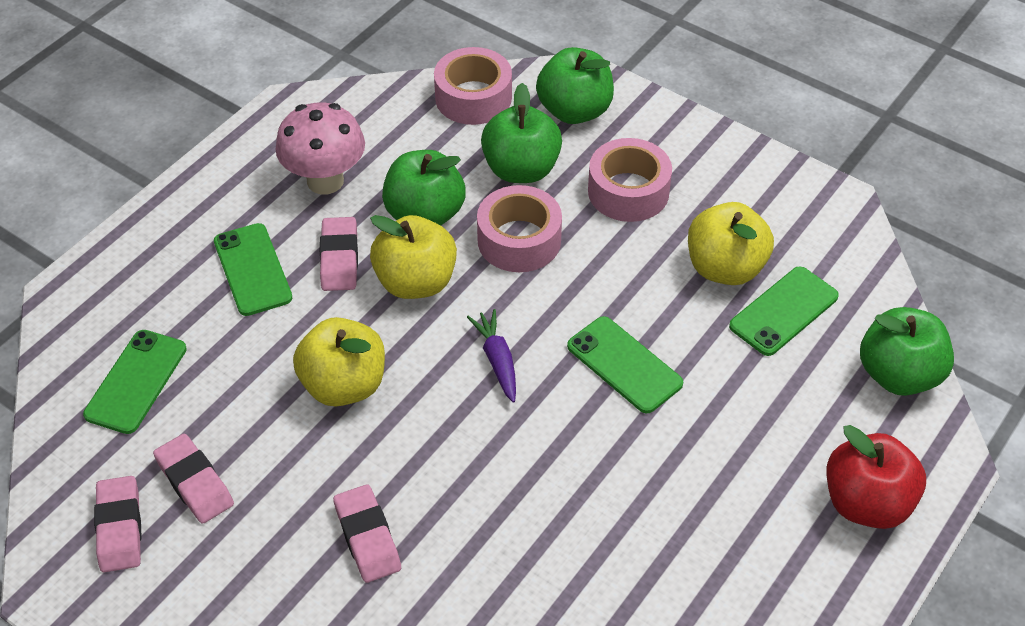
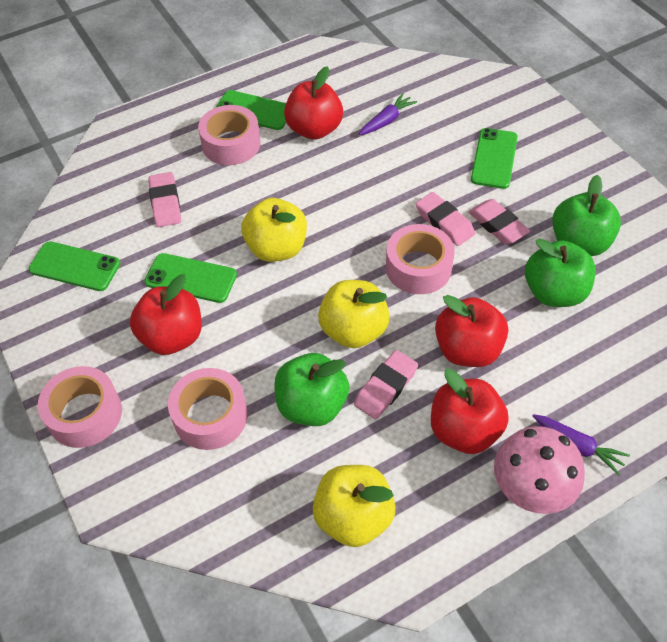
green apple: 4 -> 3
pink tape: 3 -> 4
purple carrot: 1 -> 2
red apple: 1 -> 4

